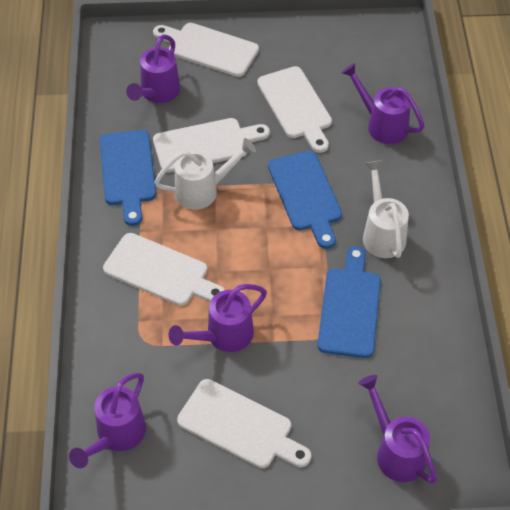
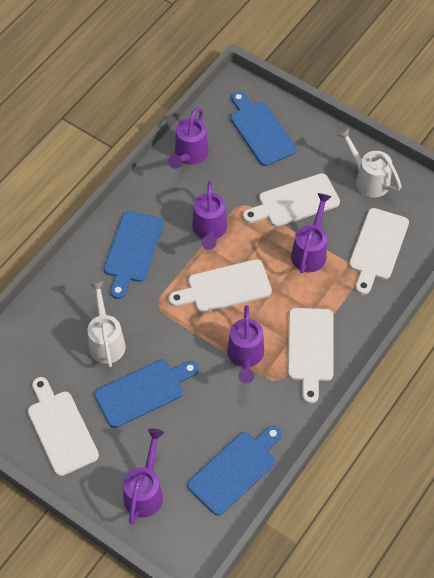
blue cutting board: 3 -> 4

